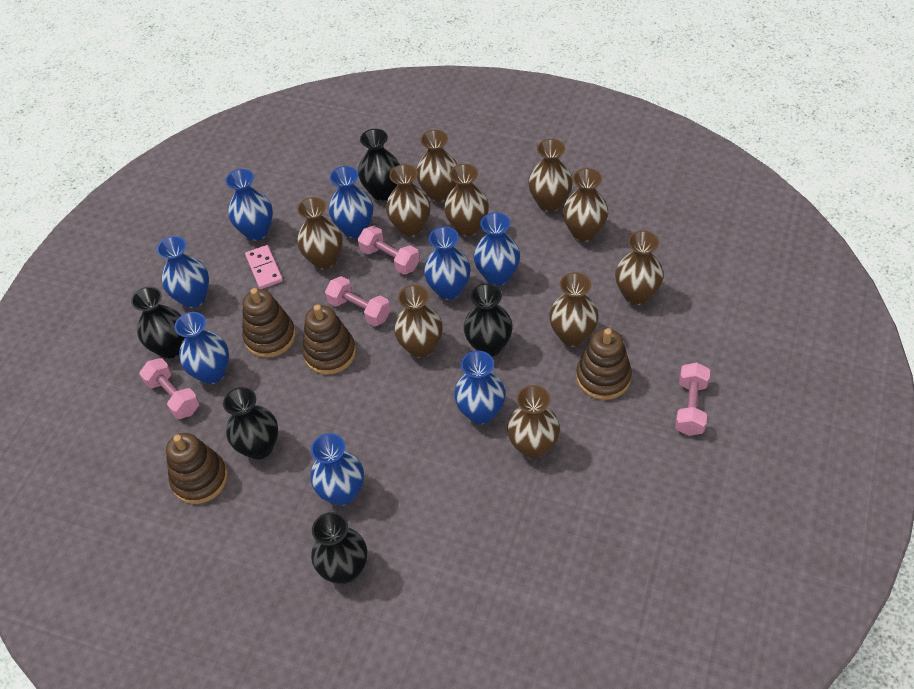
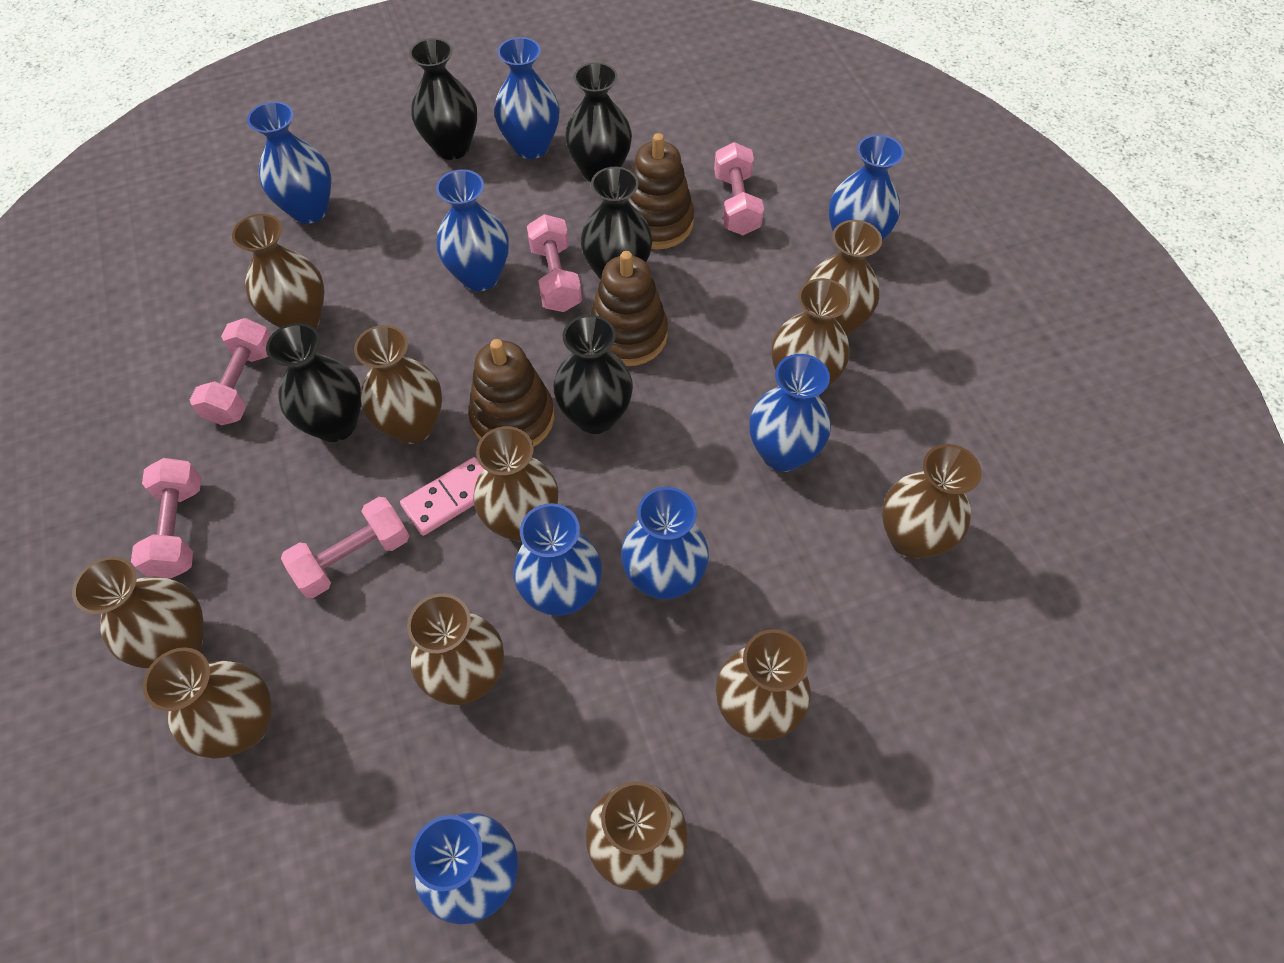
brown stacking toy: 4 -> 3
brown vase: 10 -> 11
pink dumbbell: 4 -> 5

